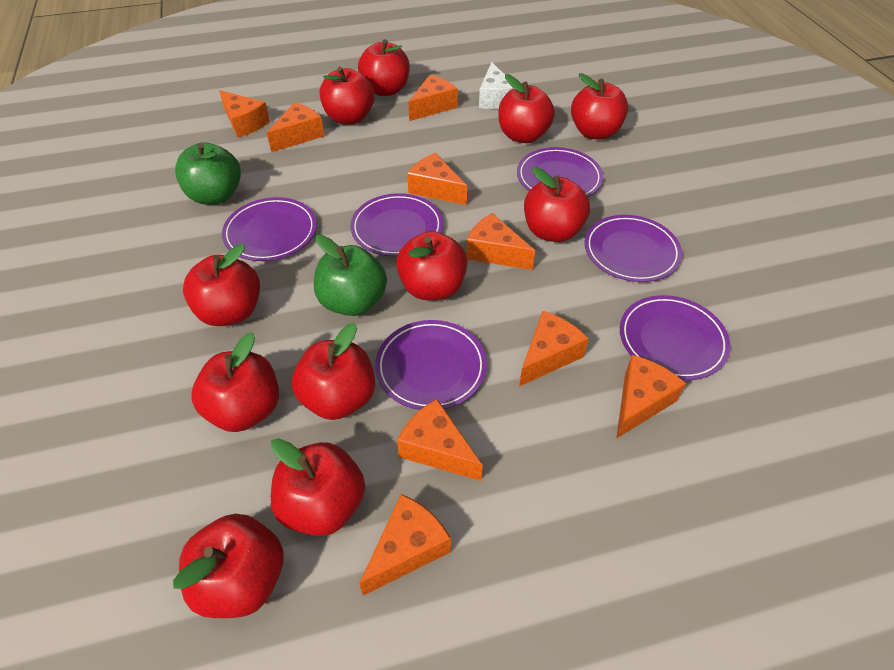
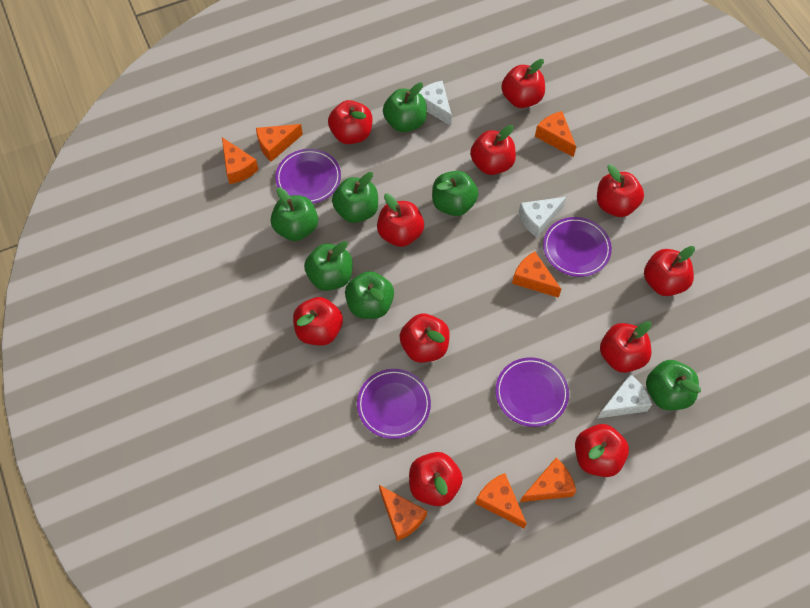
green apple: 2 -> 7
orange cheese: 9 -> 7
purple plate: 6 -> 4
white cheese: 1 -> 3

